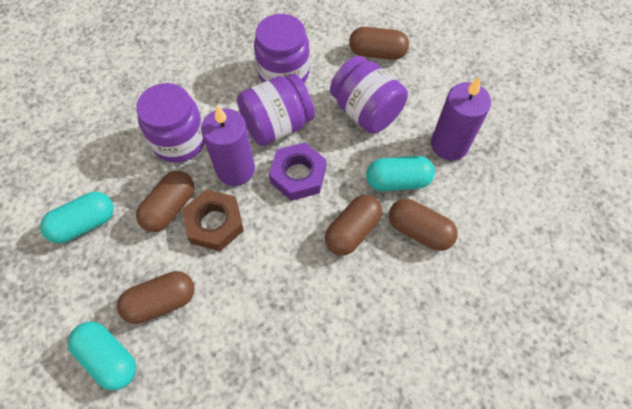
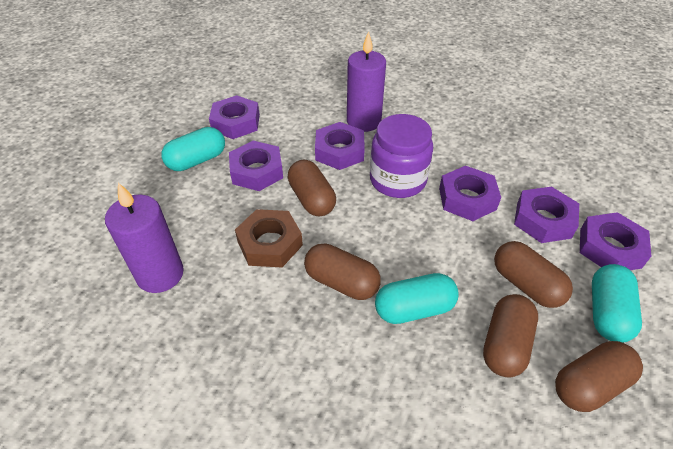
purple jar: 4 -> 1
purple nut: 1 -> 6

